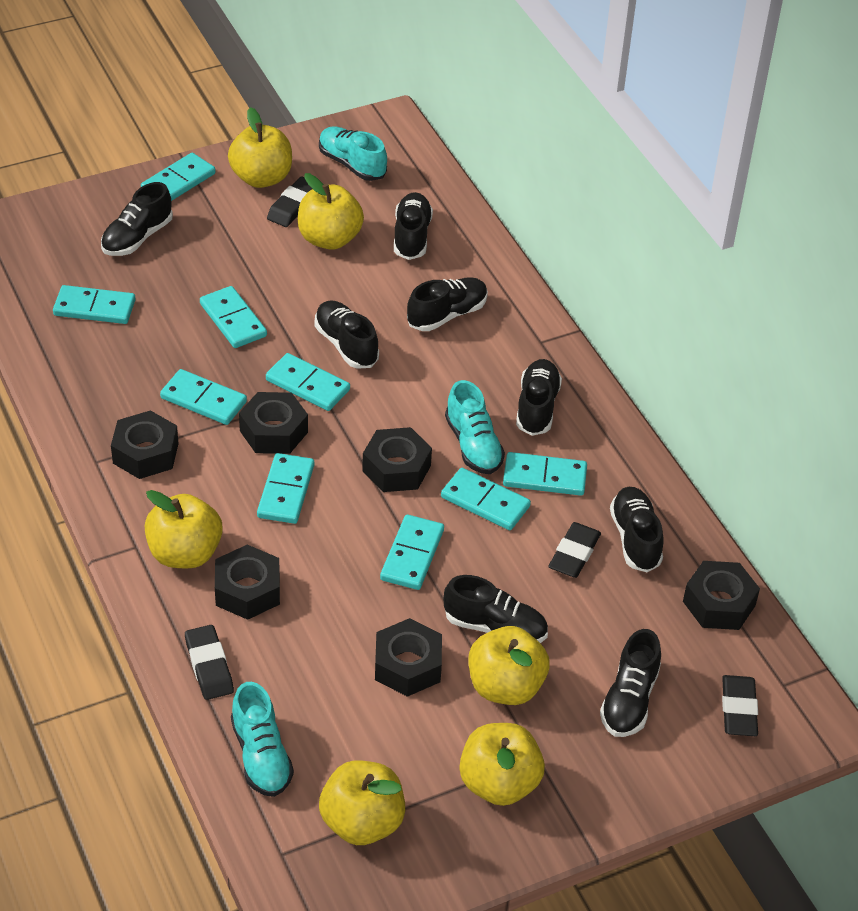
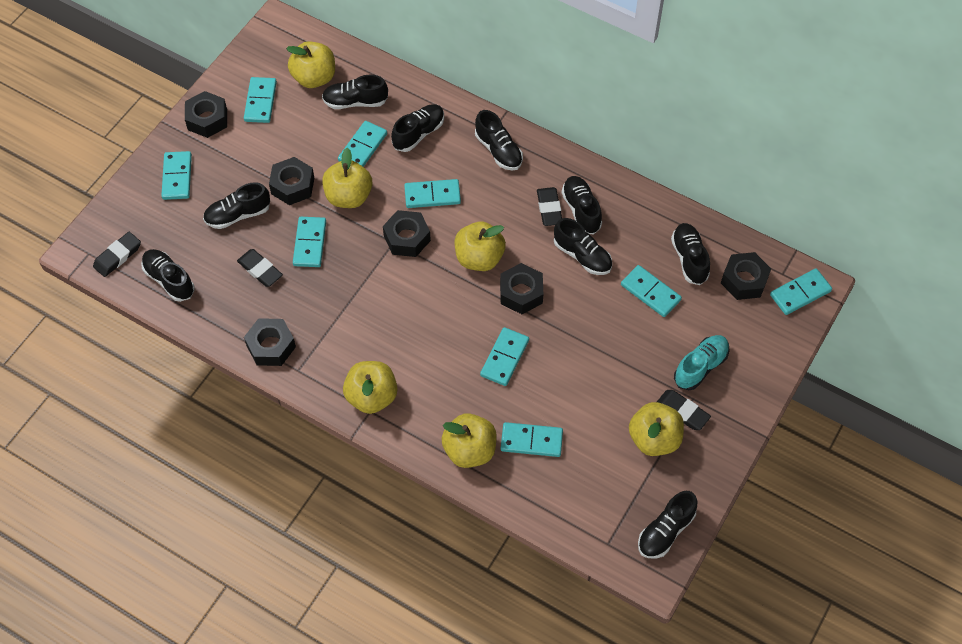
black shoe: 8 -> 9
turquoise shoe: 3 -> 1

